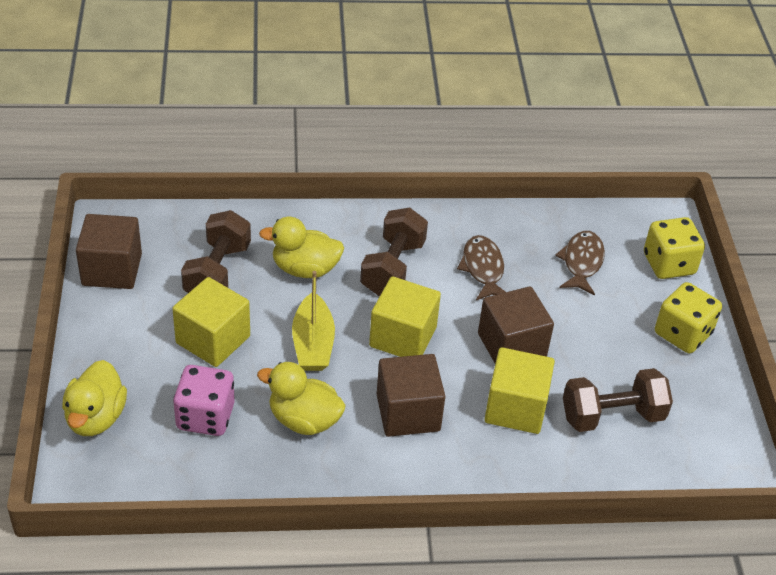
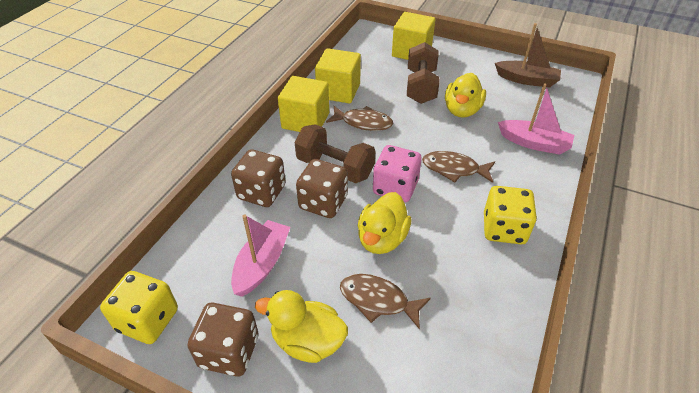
brown boat: 0 -> 1
brown cube: 3 -> 0
brown dice: 0 -> 3
brown dumbbell: 3 -> 2
brown fish: 2 -> 3
pink boat: 0 -> 2
yellow boat: 1 -> 0

